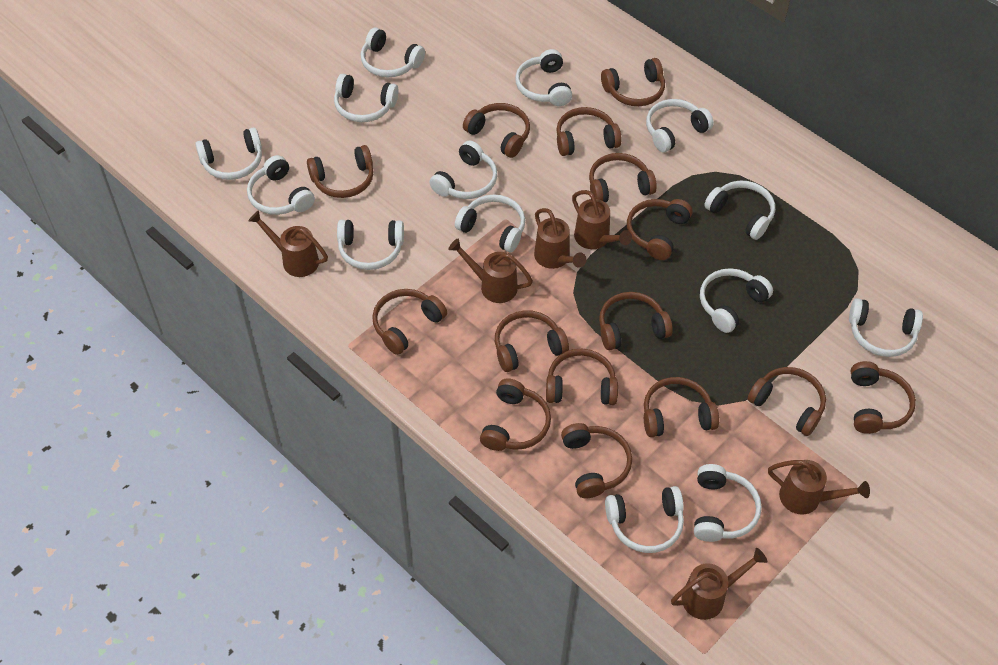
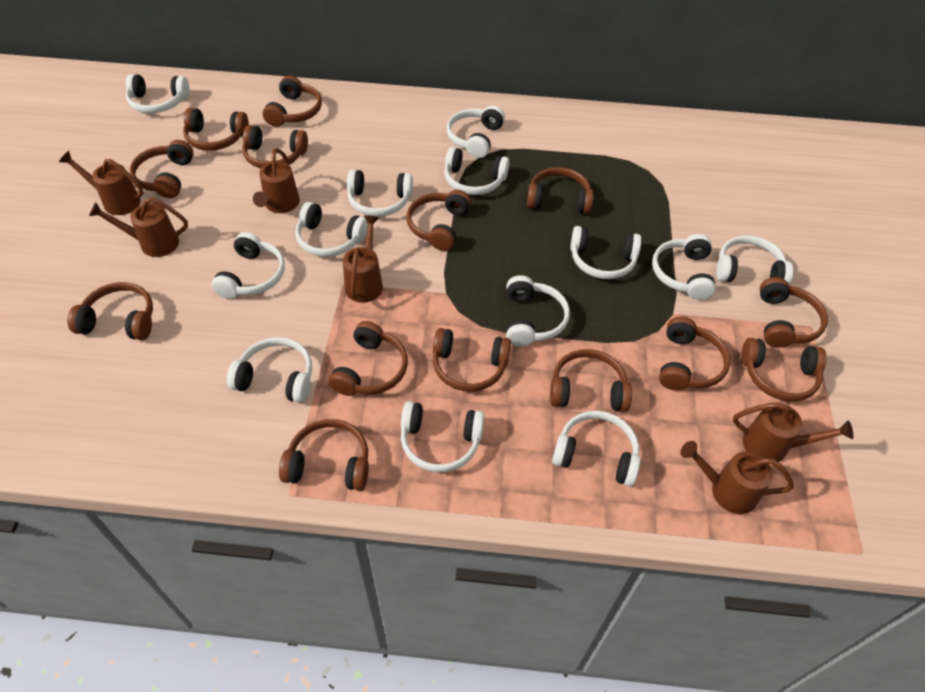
brown headphones: 15 -> 14
white headphones: 14 -> 13

